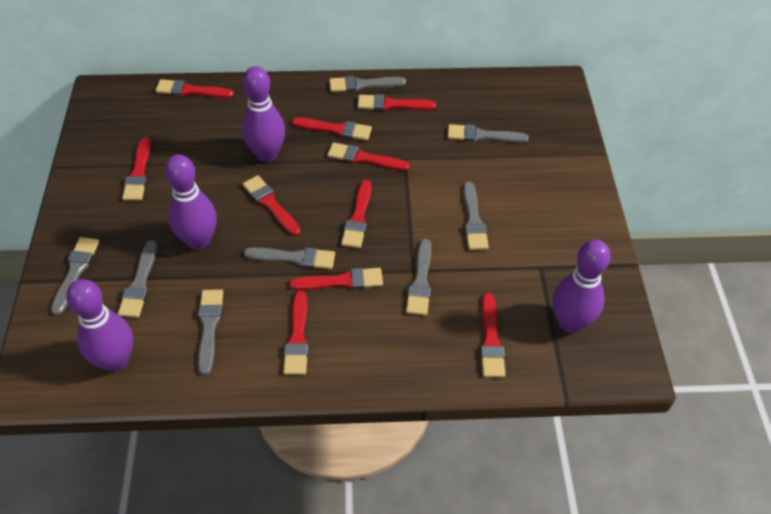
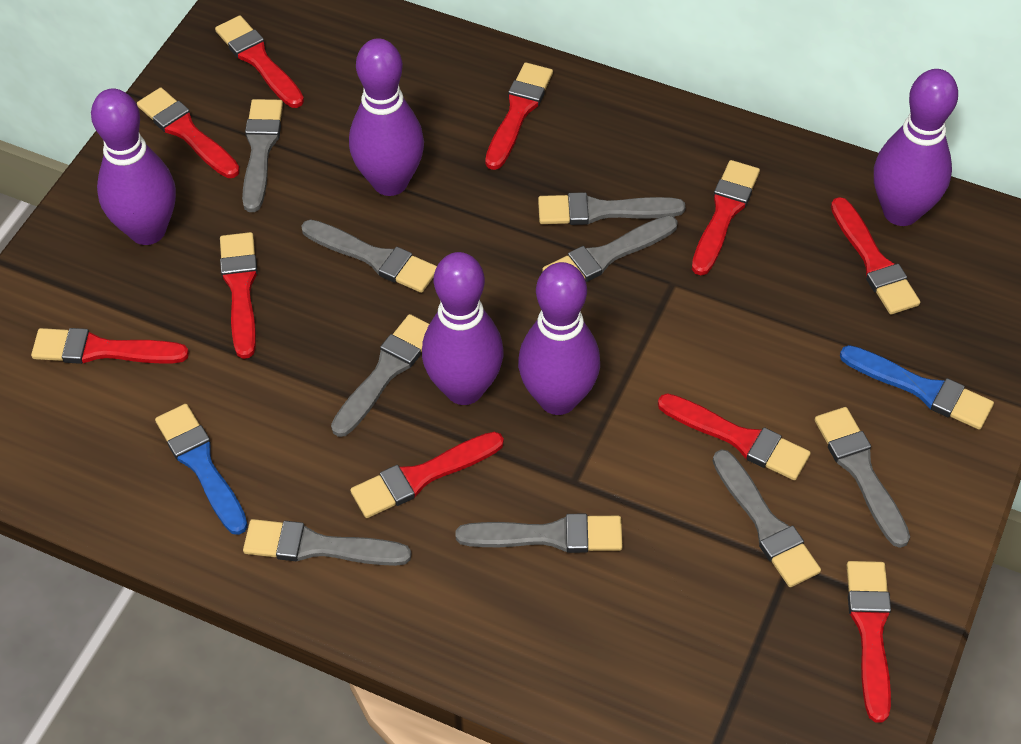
blue brush: 0 -> 2
grey brush: 8 -> 9
purple bowling pin: 4 -> 5

